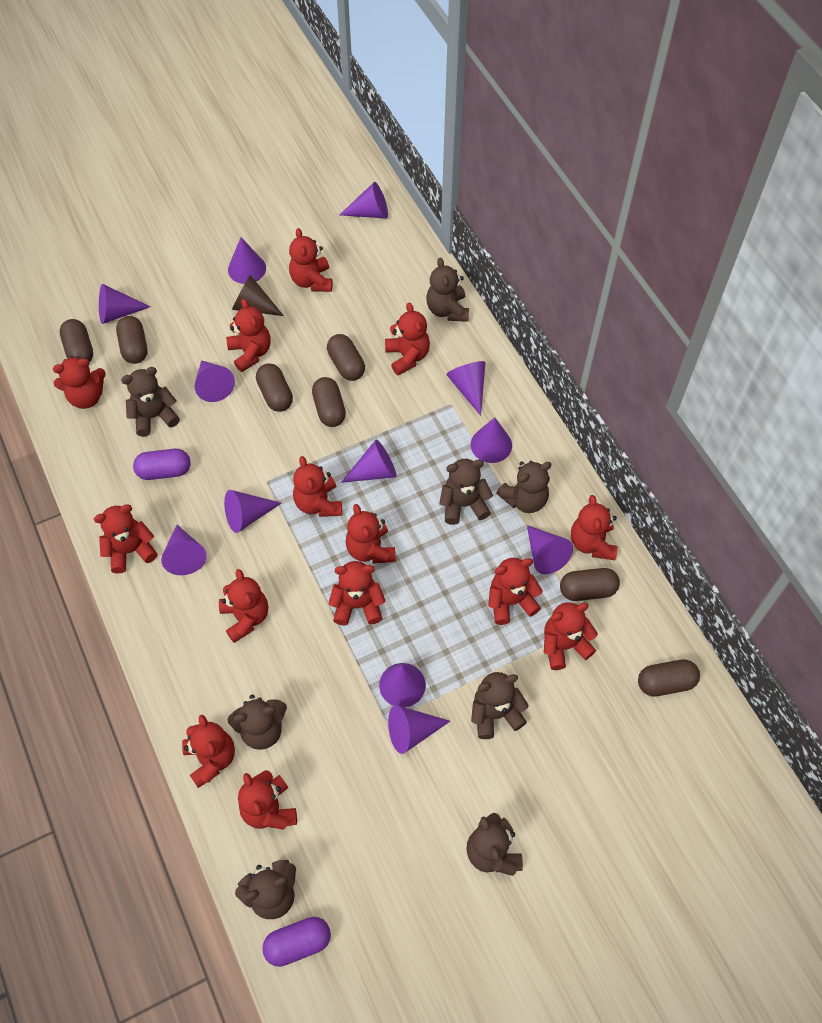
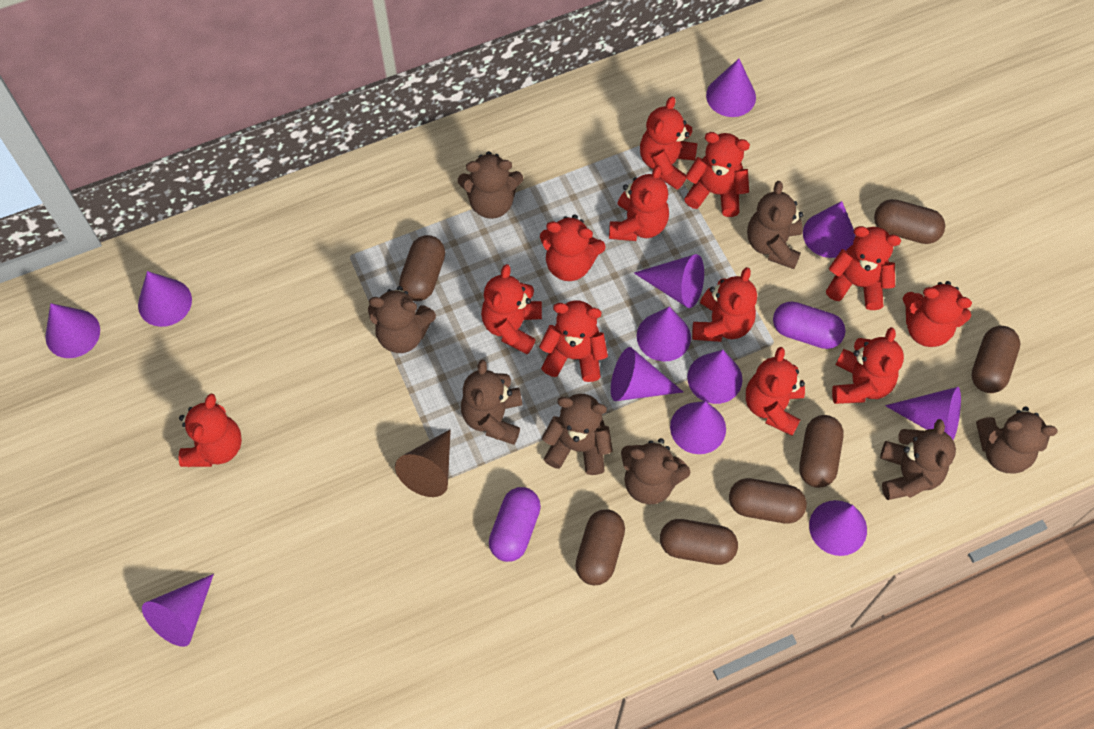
red teddy bear: 14 -> 12

